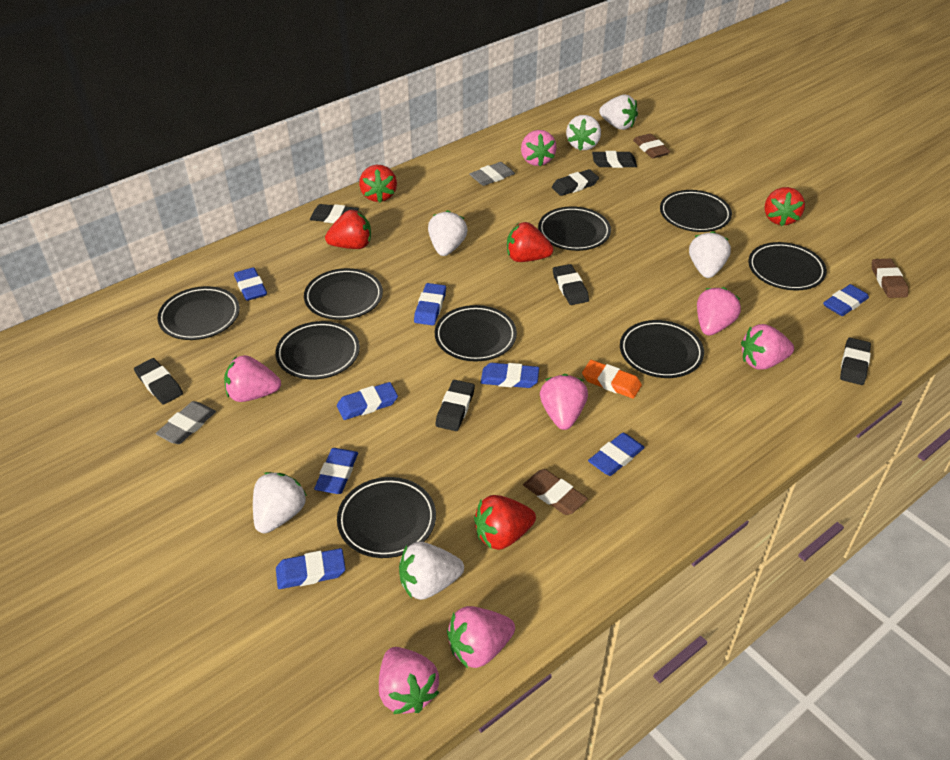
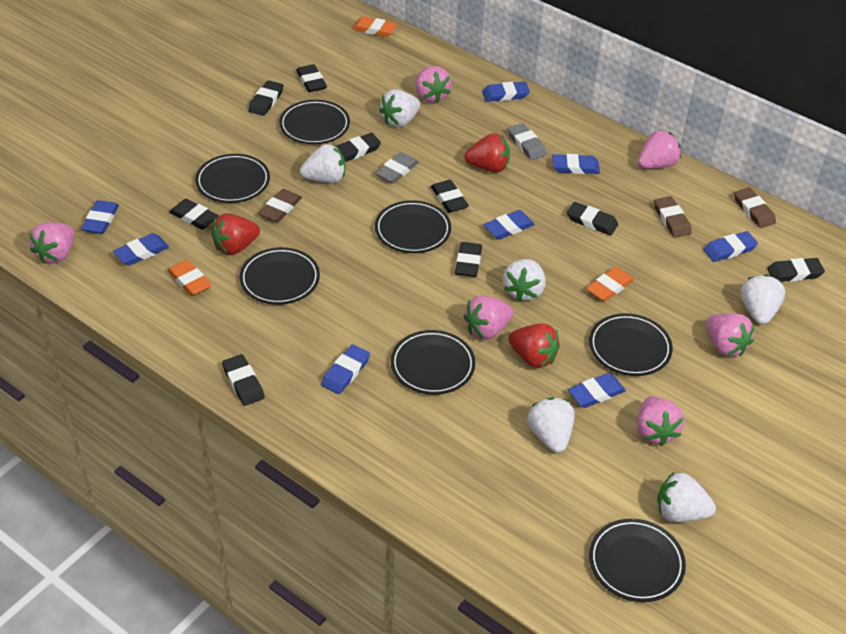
black eraser: 7 -> 9
black plate: 9 -> 7
orange eraser: 1 -> 3
pink strawberry: 7 -> 6
red strawberry: 5 -> 3

